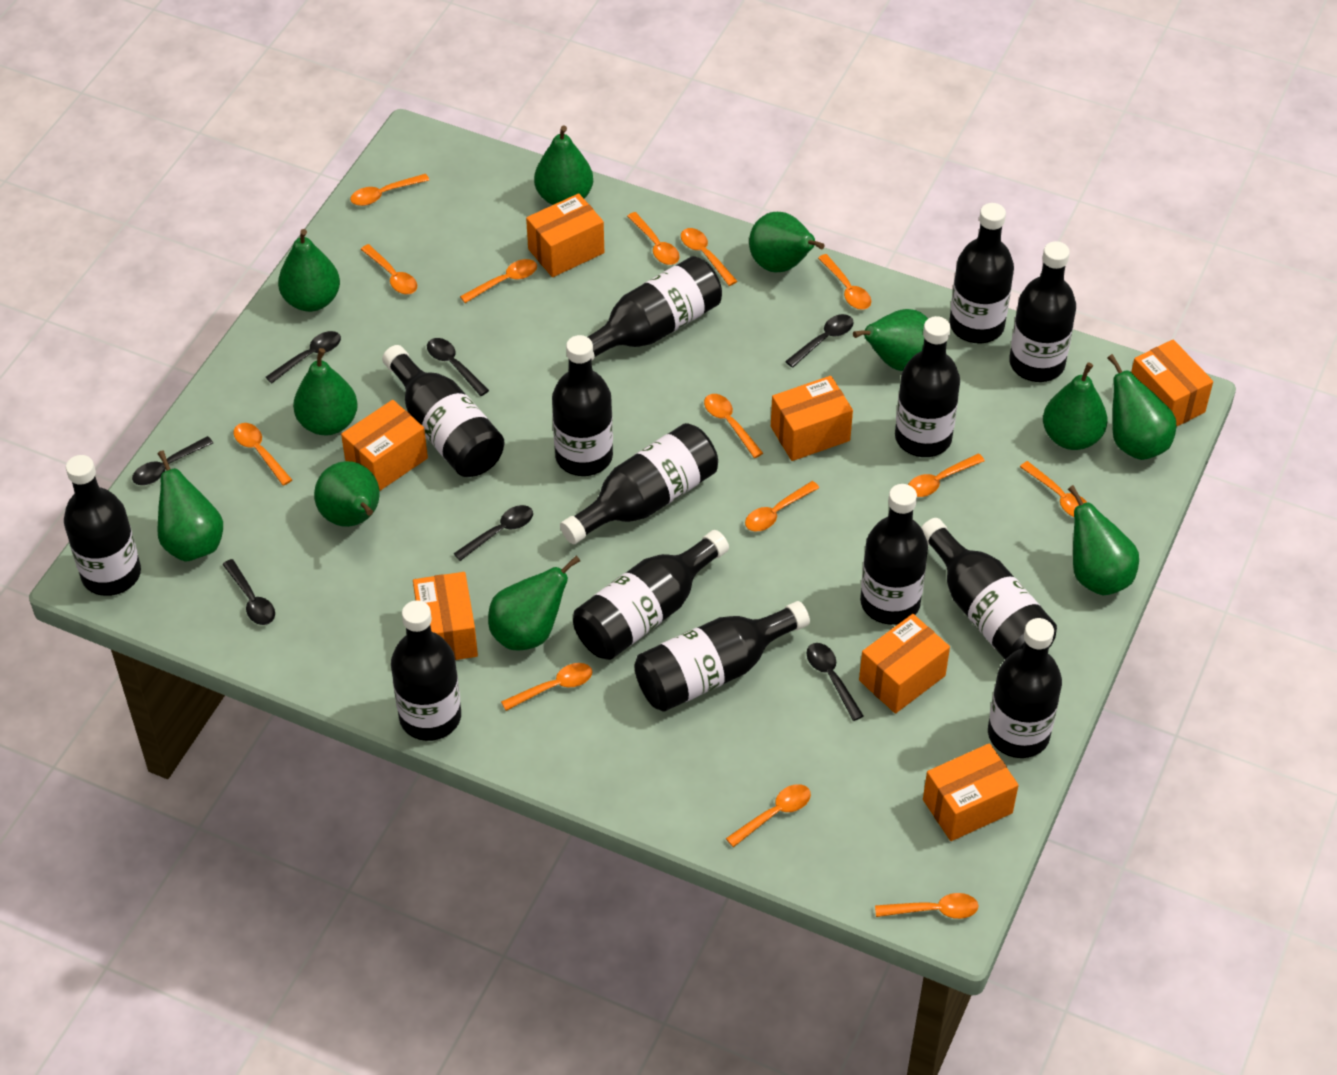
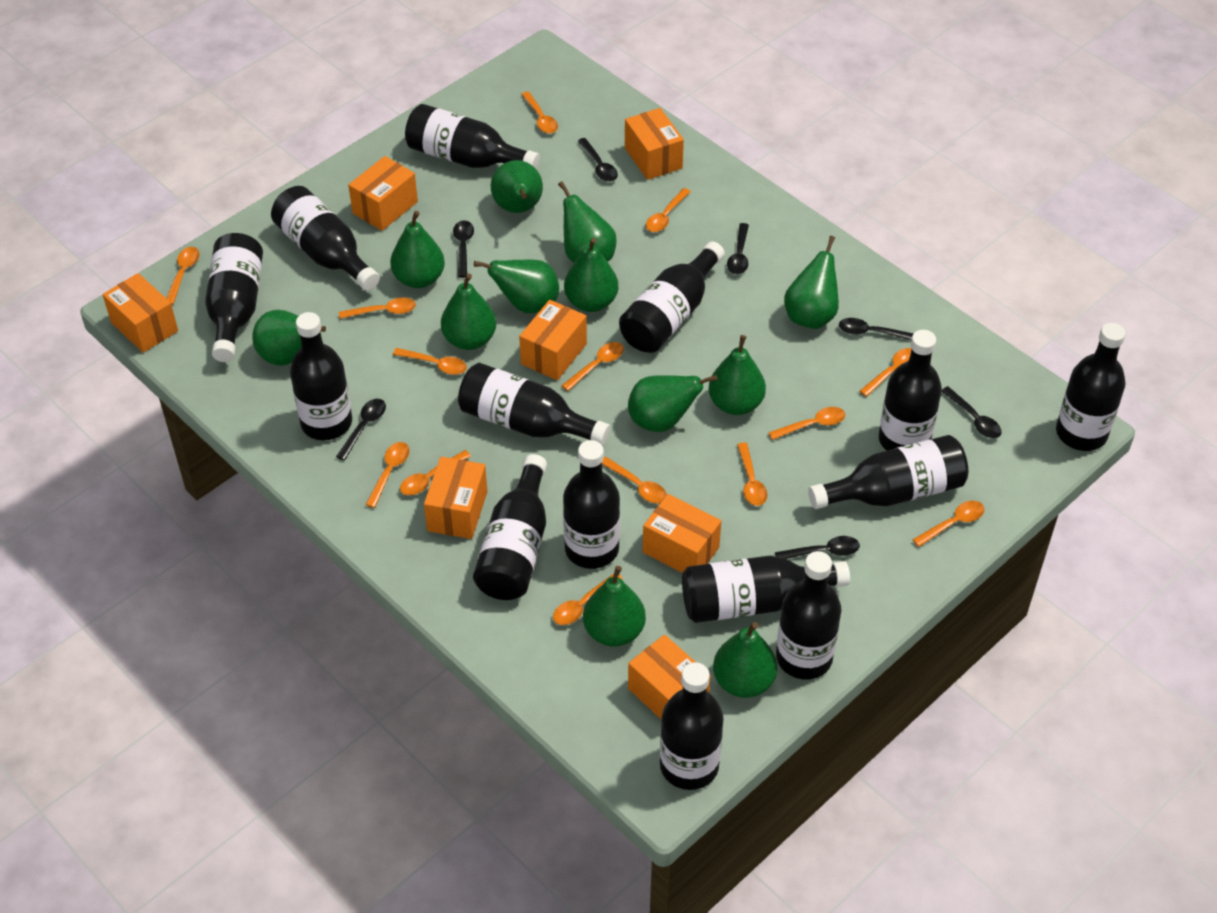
green pear: 11 -> 12

